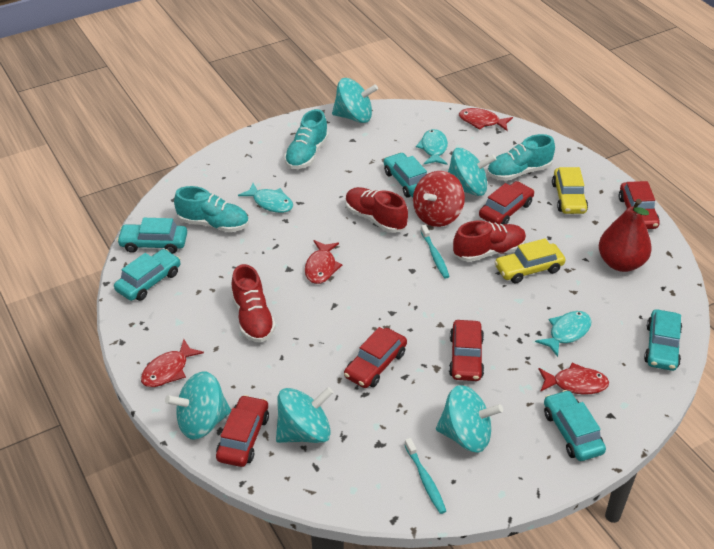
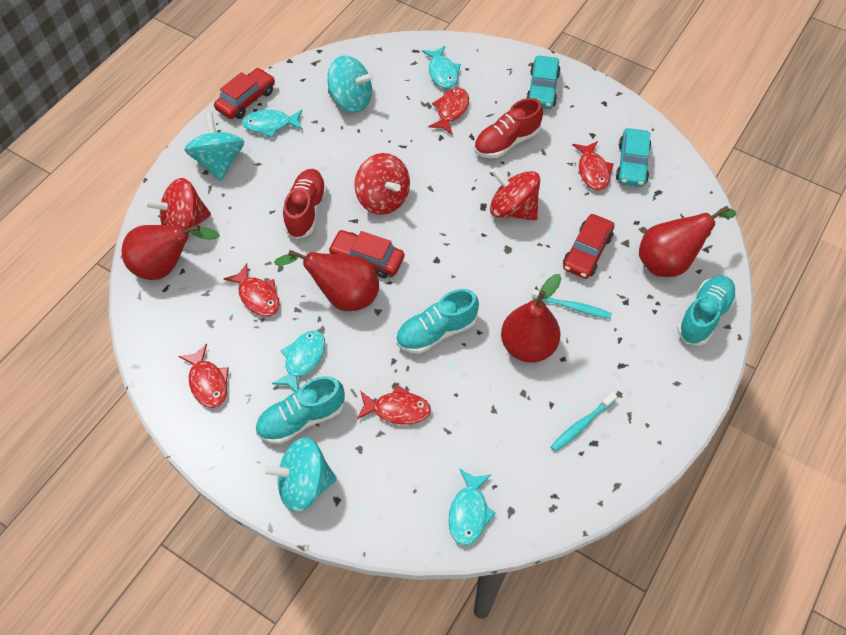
red car: 5 -> 3
red fish: 4 -> 5
red pear: 1 -> 4
red shoe: 3 -> 2
red spinning top: 1 -> 3
turquoise car: 5 -> 2
turquoise fish: 3 -> 4
turquoise spinning top: 5 -> 3
yellow car: 2 -> 0

